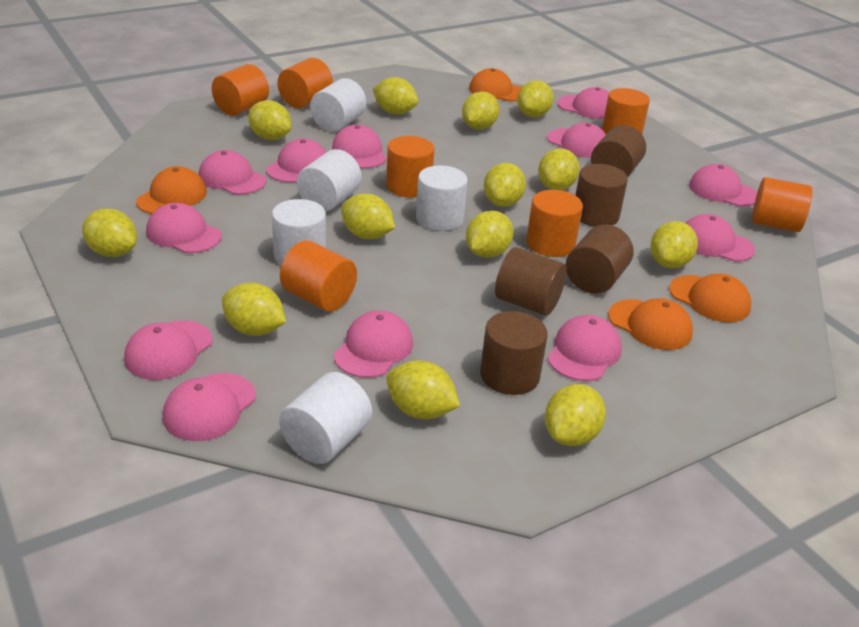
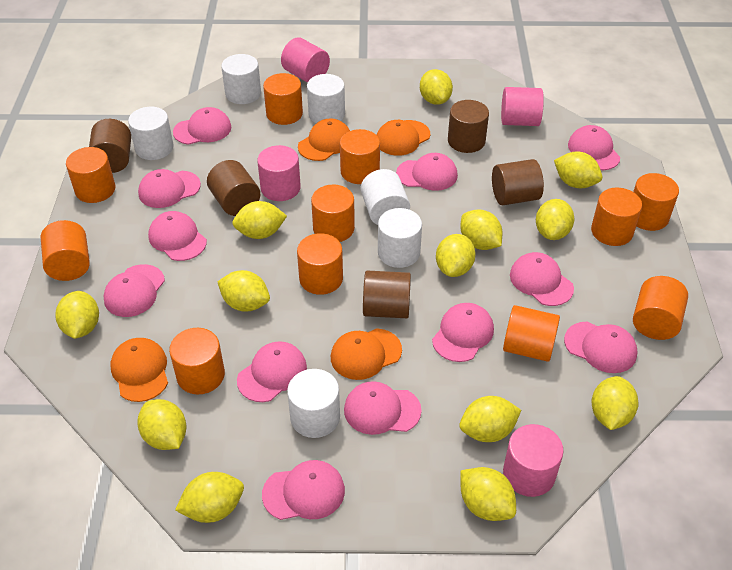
orange cylinder: 7 -> 11
pink cylinder: 0 -> 4
white cylinder: 5 -> 6

